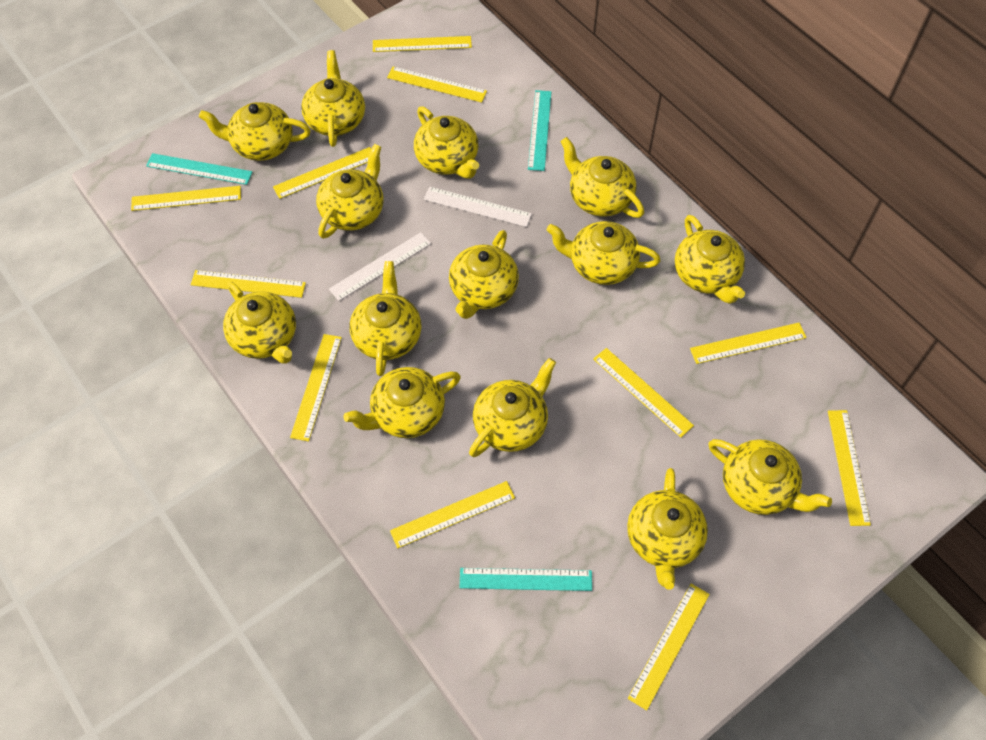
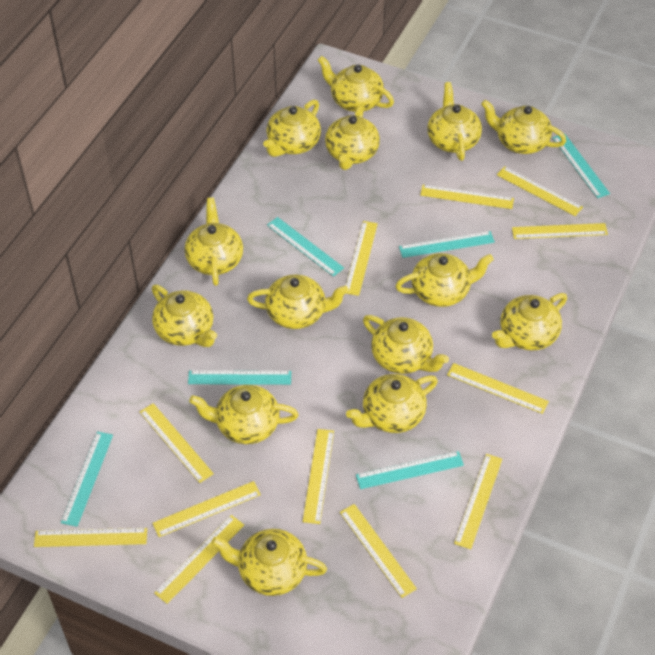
turquoise ruler: 3 -> 6
white ruler: 2 -> 0
yellow ruler: 11 -> 12

